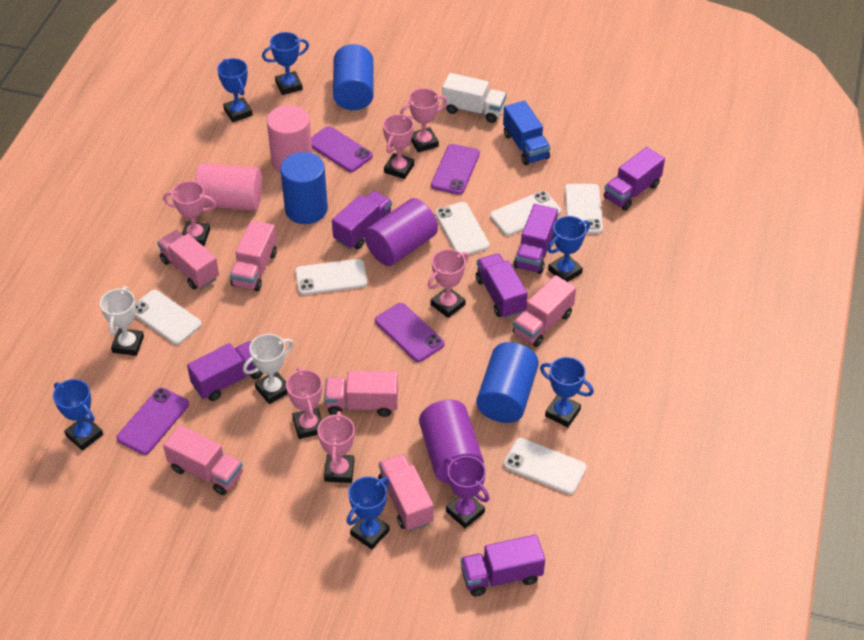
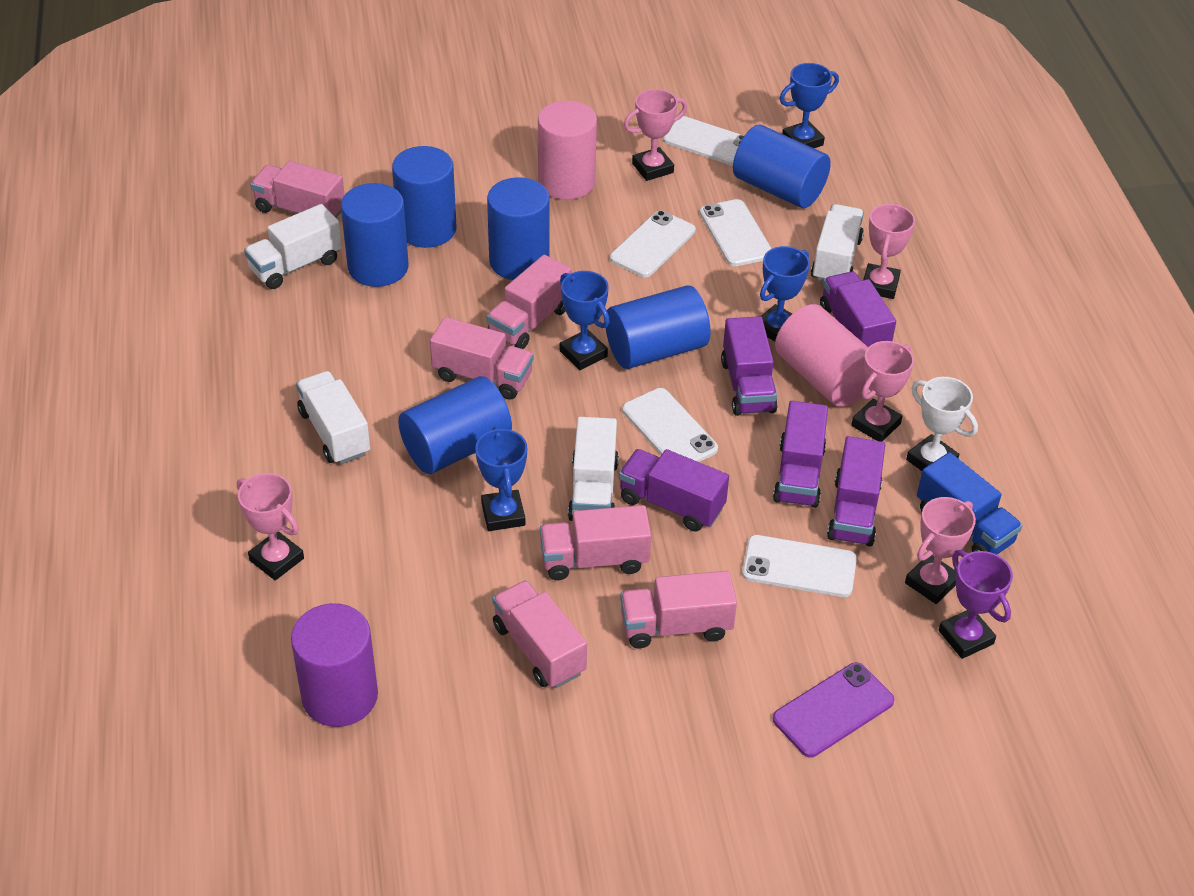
blue cylinder: 3 -> 6
blue trophy: 6 -> 4
pink trophy: 6 -> 5
purple cylinder: 2 -> 1
purple phone: 4 -> 1
purple truck: 6 -> 5
white phone: 6 -> 5
white trophy: 2 -> 1
white truck: 1 -> 4

